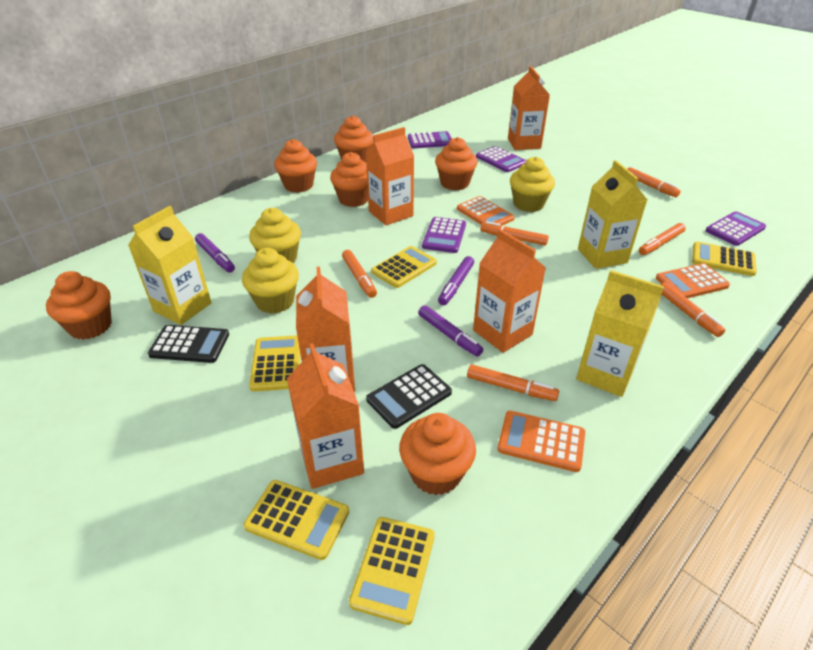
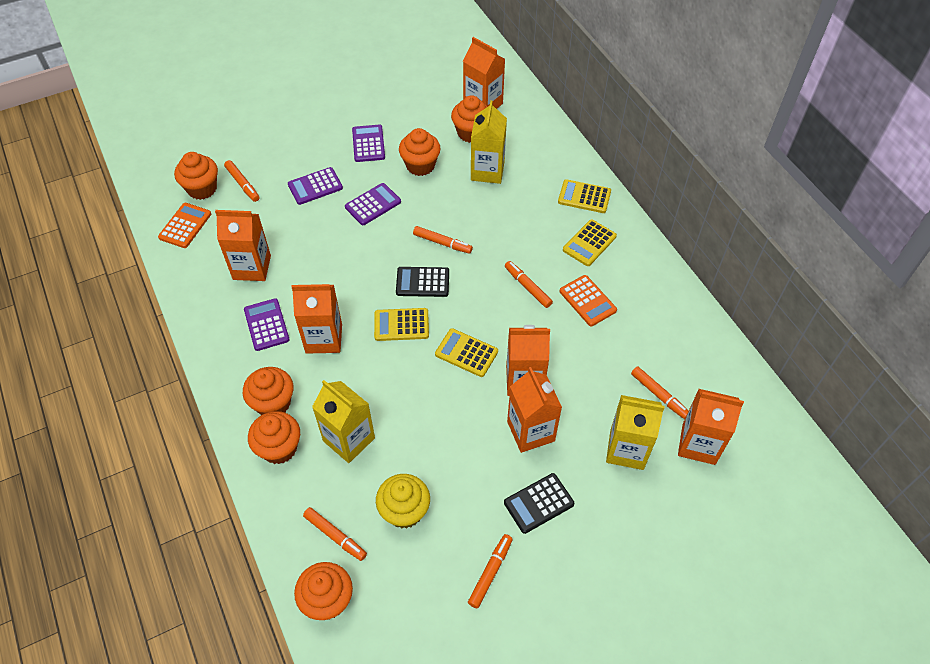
orange calculator: 3 -> 2
orange carton: 5 -> 6
purple marker: 3 -> 0
yellow calculator: 5 -> 4
yellow cupcake: 3 -> 1

